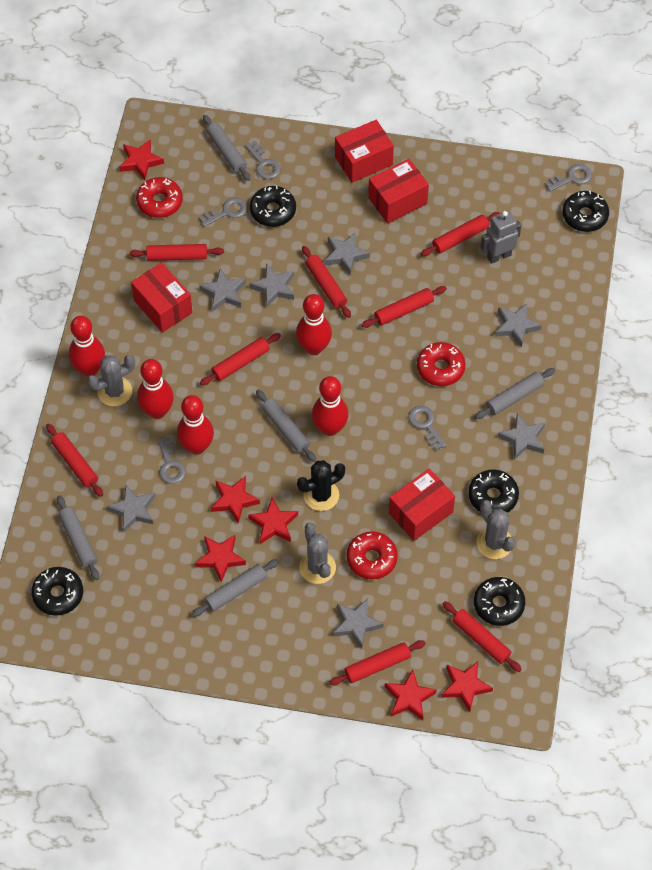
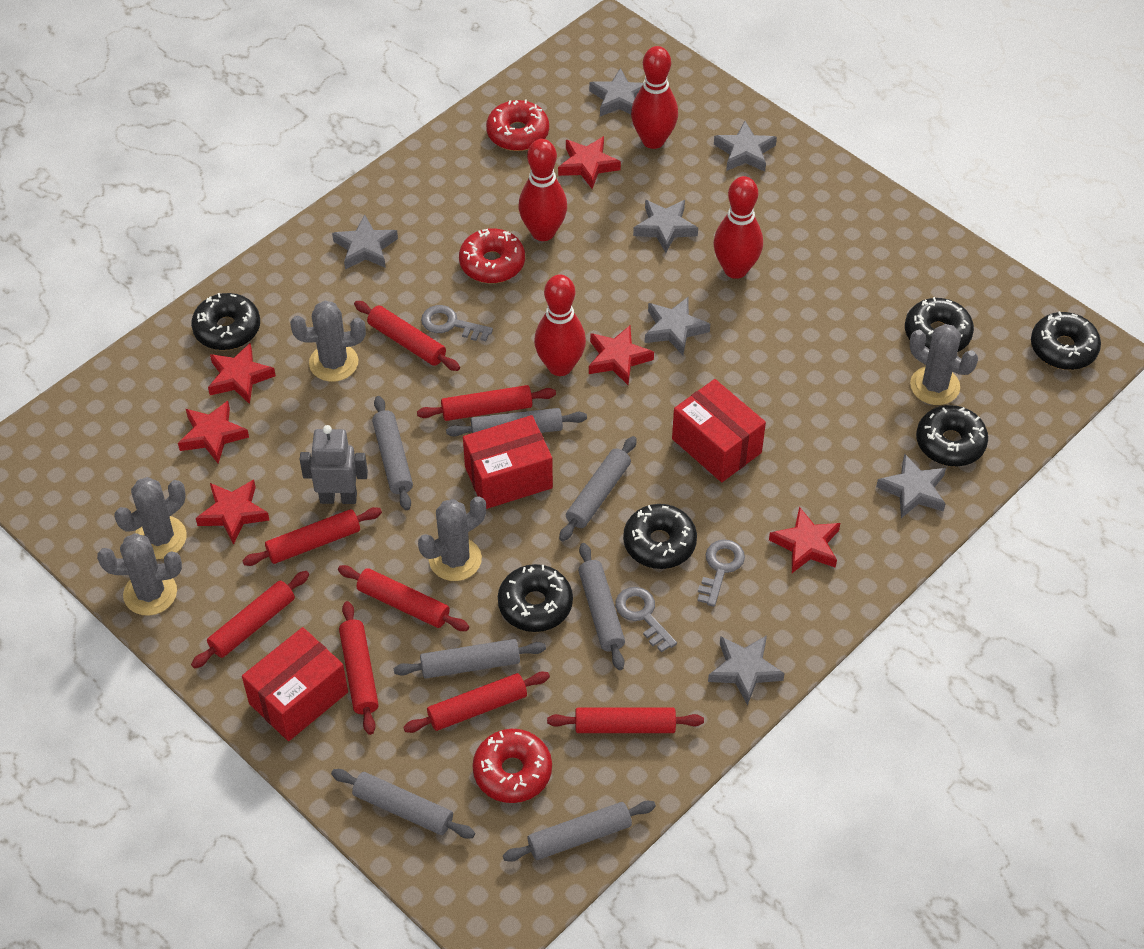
black cactus: 1 -> 0
black donut: 5 -> 6
grey cactus: 3 -> 5
grey key: 5 -> 3
grey rolling pin: 5 -> 7
red bowling pin: 5 -> 4
red box: 4 -> 3

